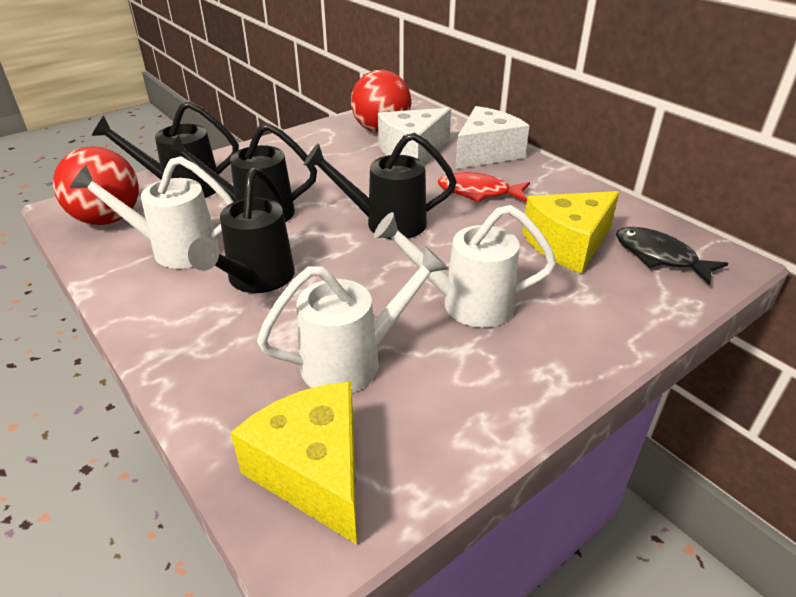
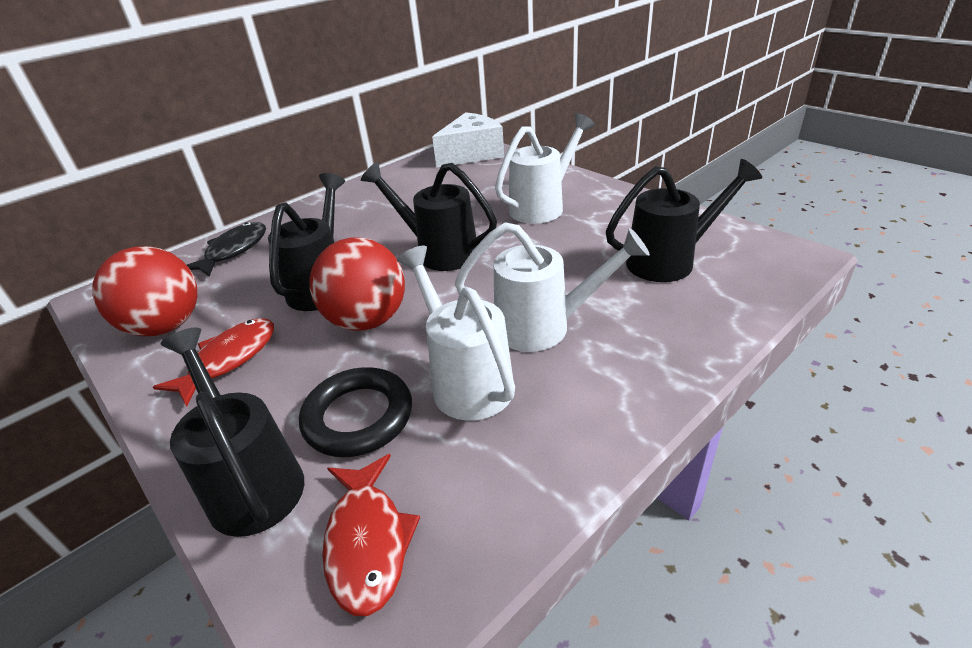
black ring: 0 -> 1
red fish: 1 -> 2
white cheese: 2 -> 1
yellow cheese: 2 -> 0

